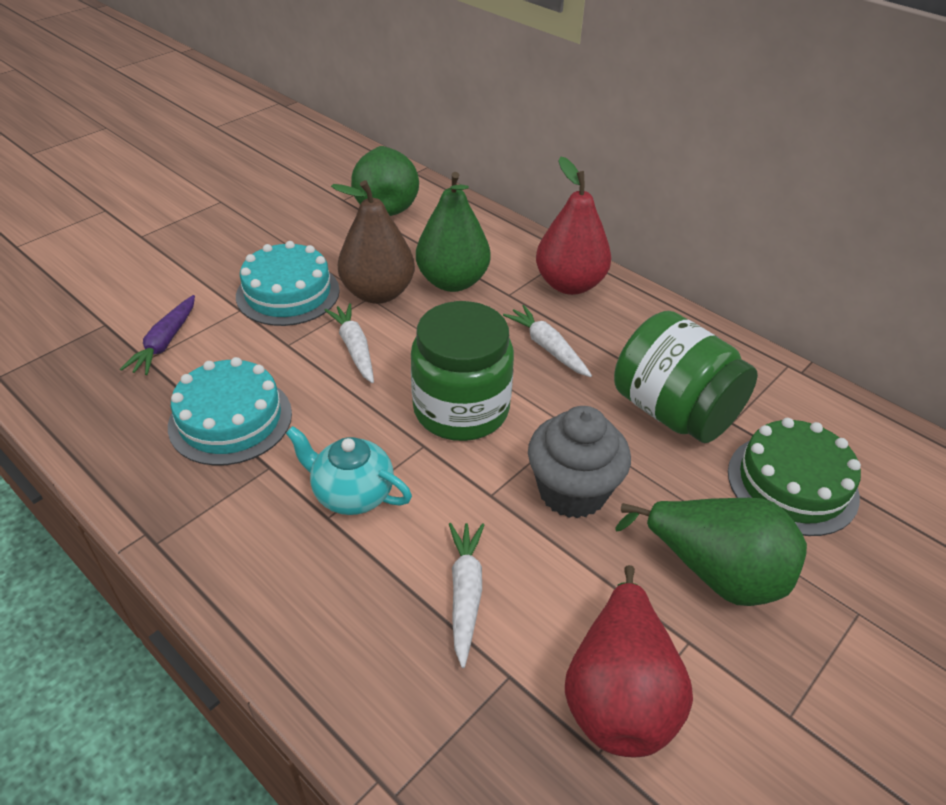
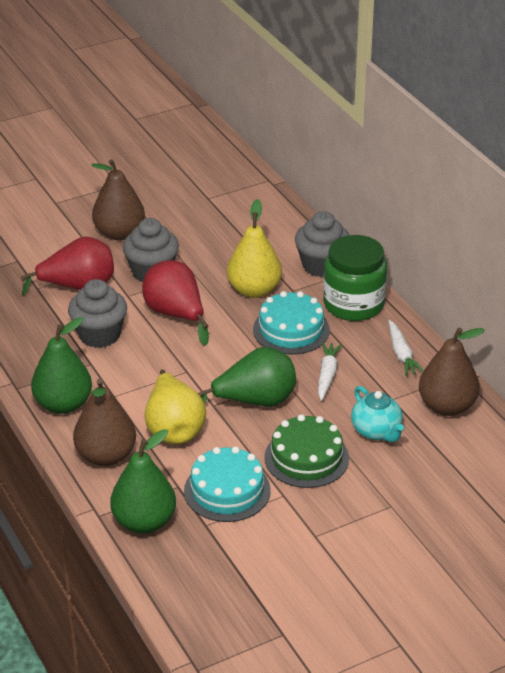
brown pear: 1 -> 3
green jar: 2 -> 1
grey cupcake: 1 -> 3
purple carrot: 1 -> 0
white carrot: 3 -> 2
yellow pear: 0 -> 2

